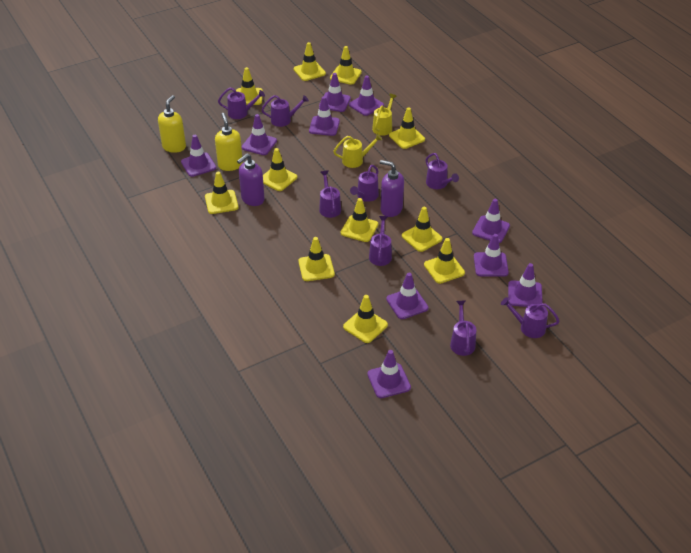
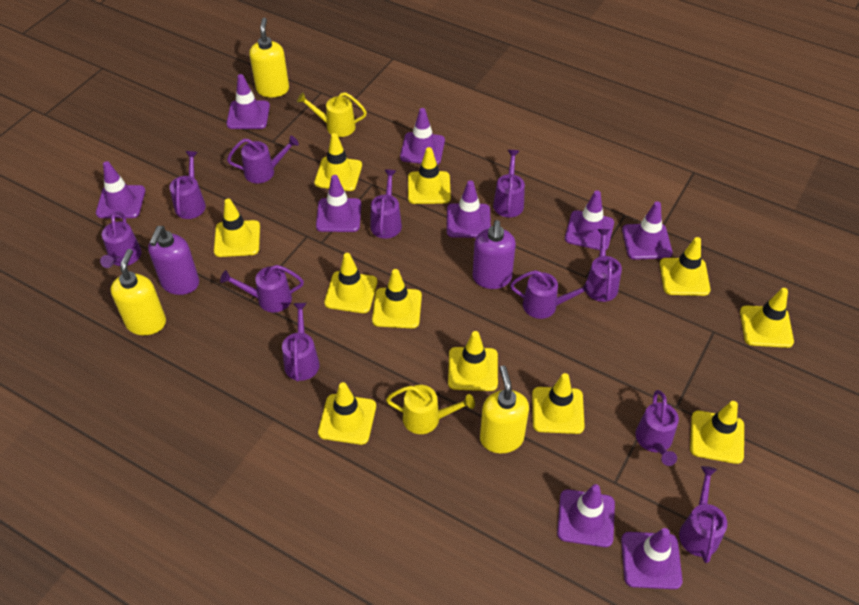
purple traffic cone: 10 -> 9
purple watering can: 8 -> 11
yellow soap dispenser: 2 -> 3

